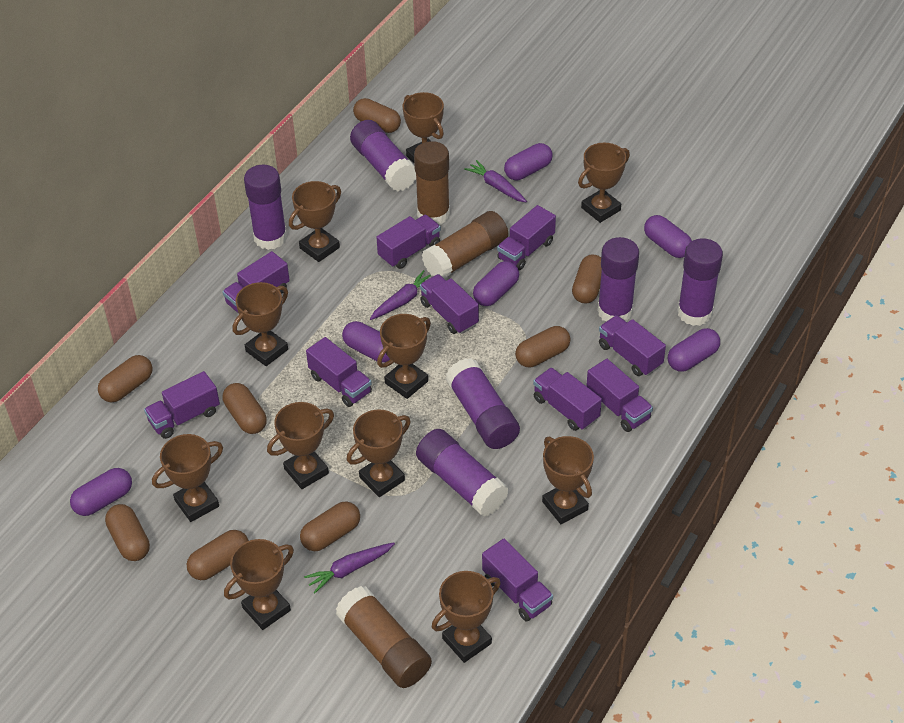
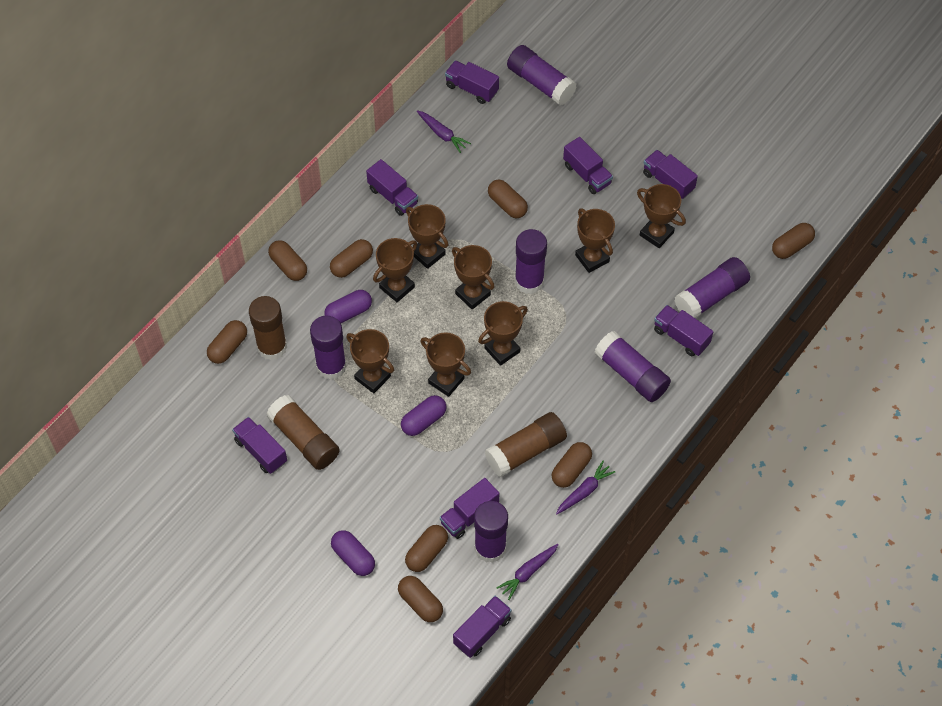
brown trophy: 11 -> 8
purple capsule: 6 -> 3
purple truck: 10 -> 8

